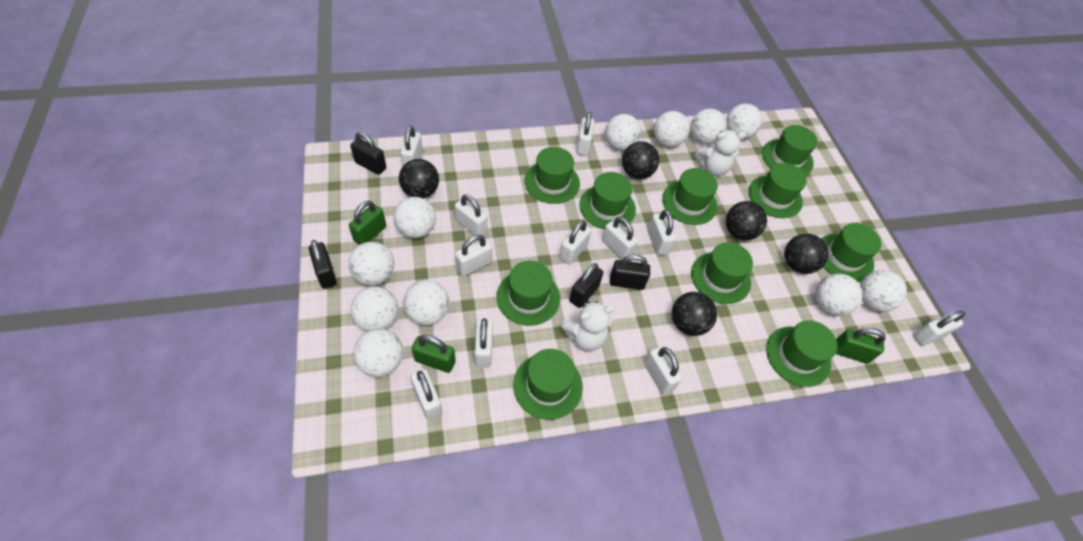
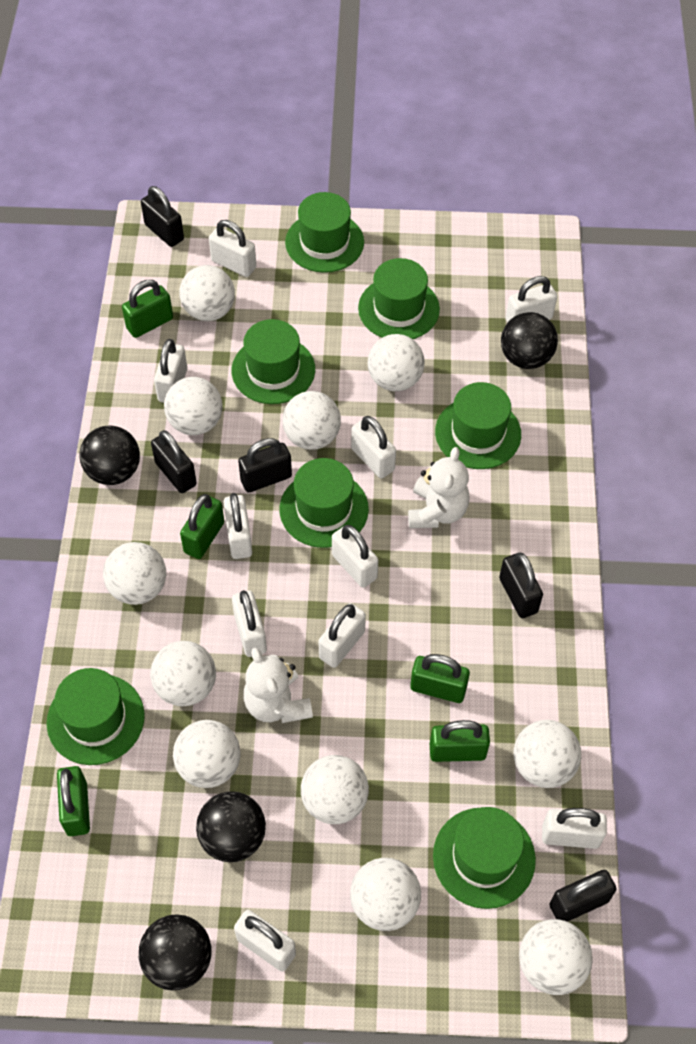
black ball: 5 -> 4
black padlock: 4 -> 5
green hat: 10 -> 7
green padlock: 3 -> 5
white padlock: 11 -> 10

